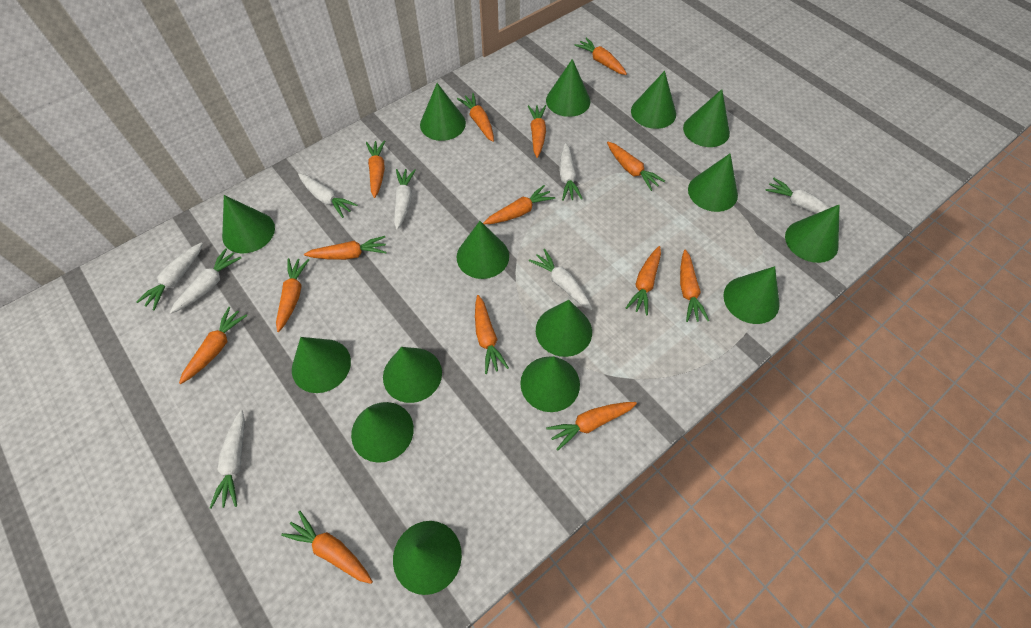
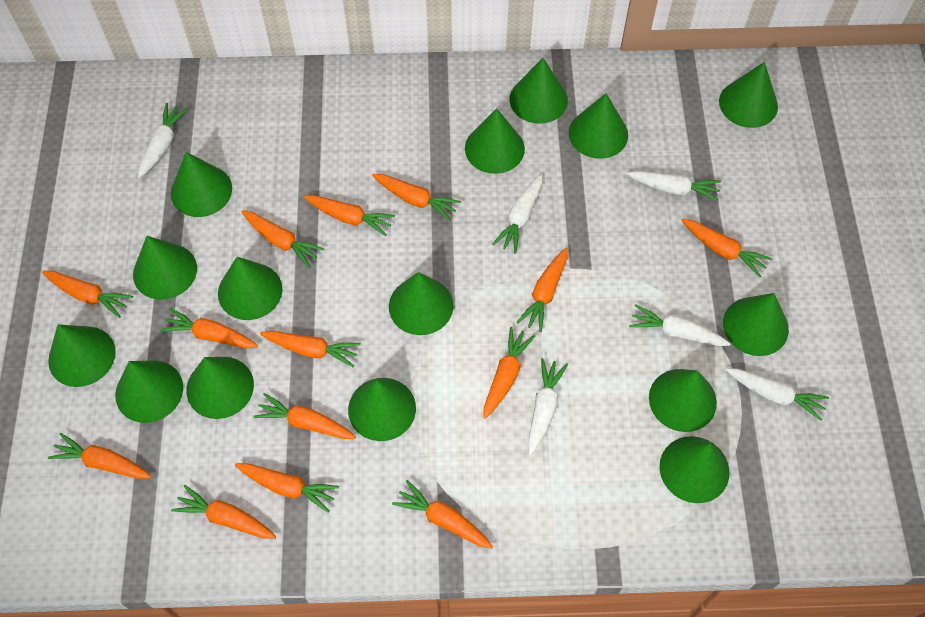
white carrot: 8 -> 6

